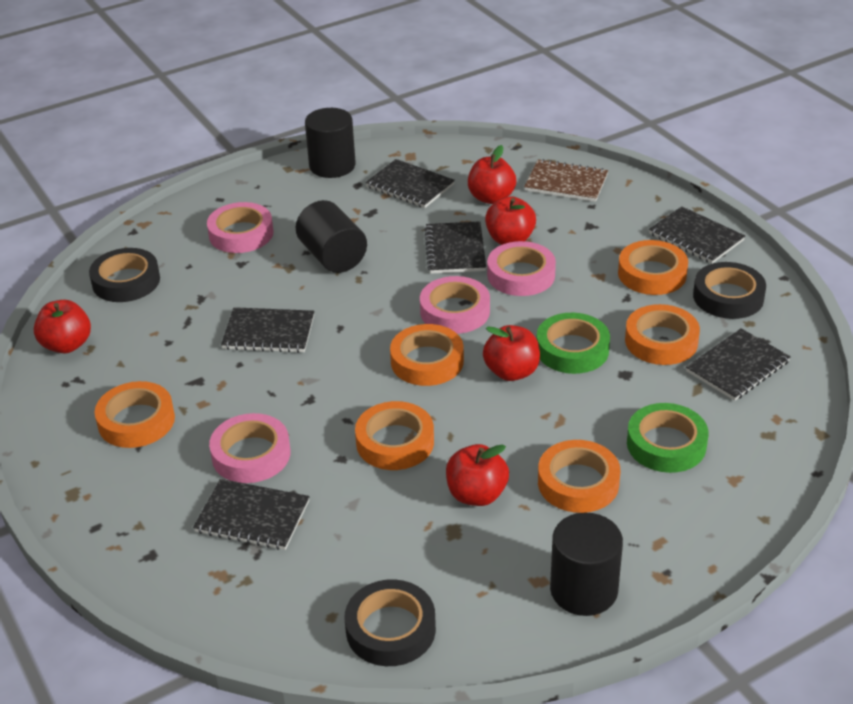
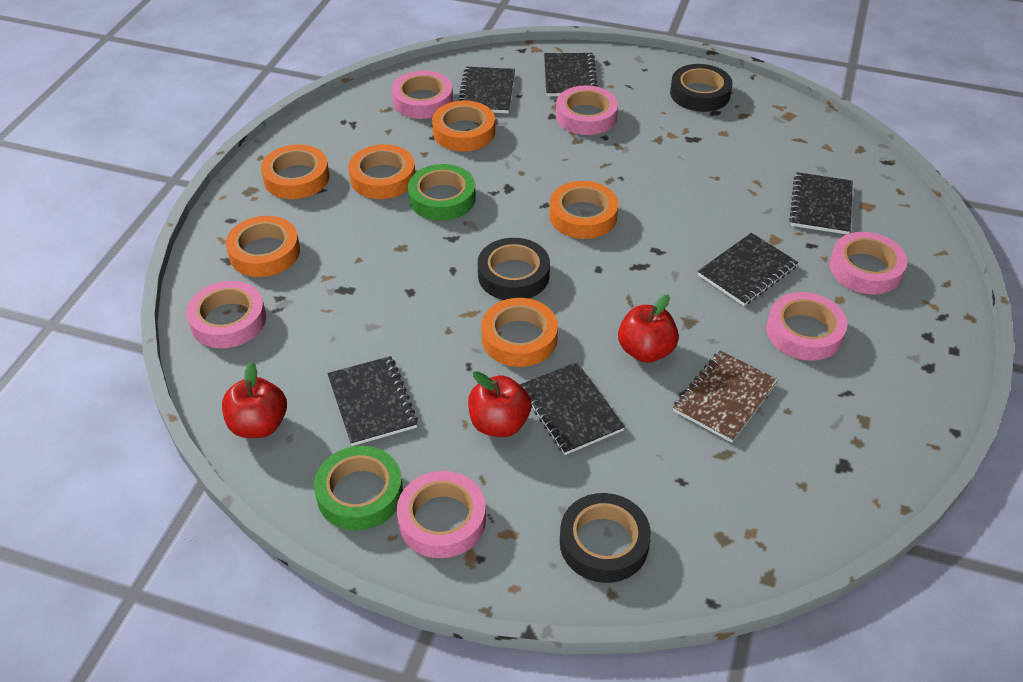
black cylinder: 3 -> 0
pink tape: 4 -> 6
red apple: 5 -> 3

